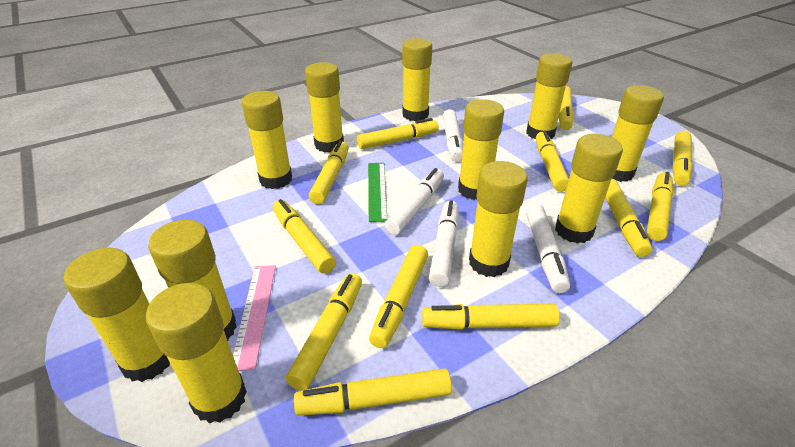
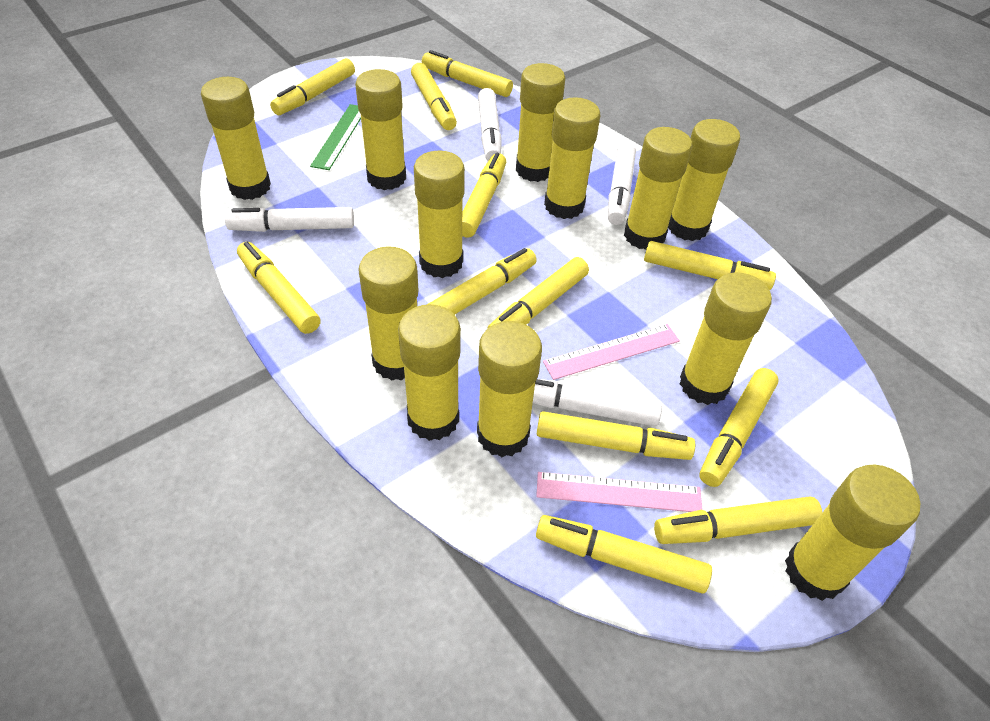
pink ruler: 1 -> 2
yellow glue stick: 11 -> 12

